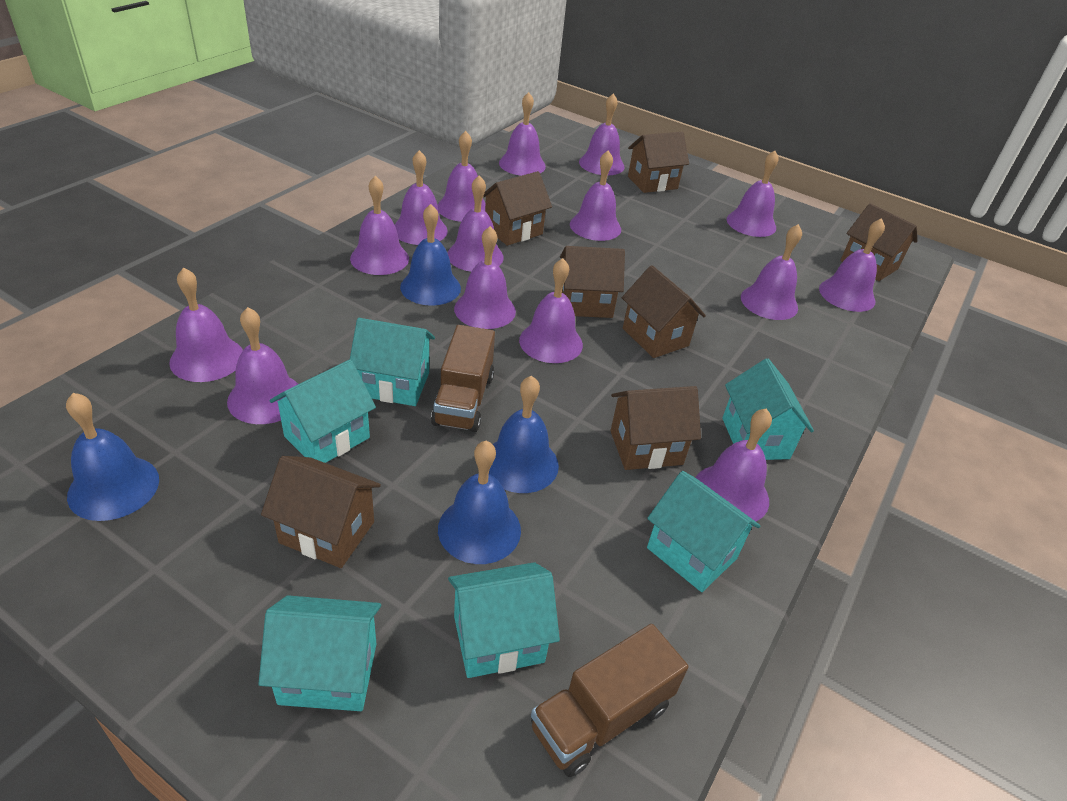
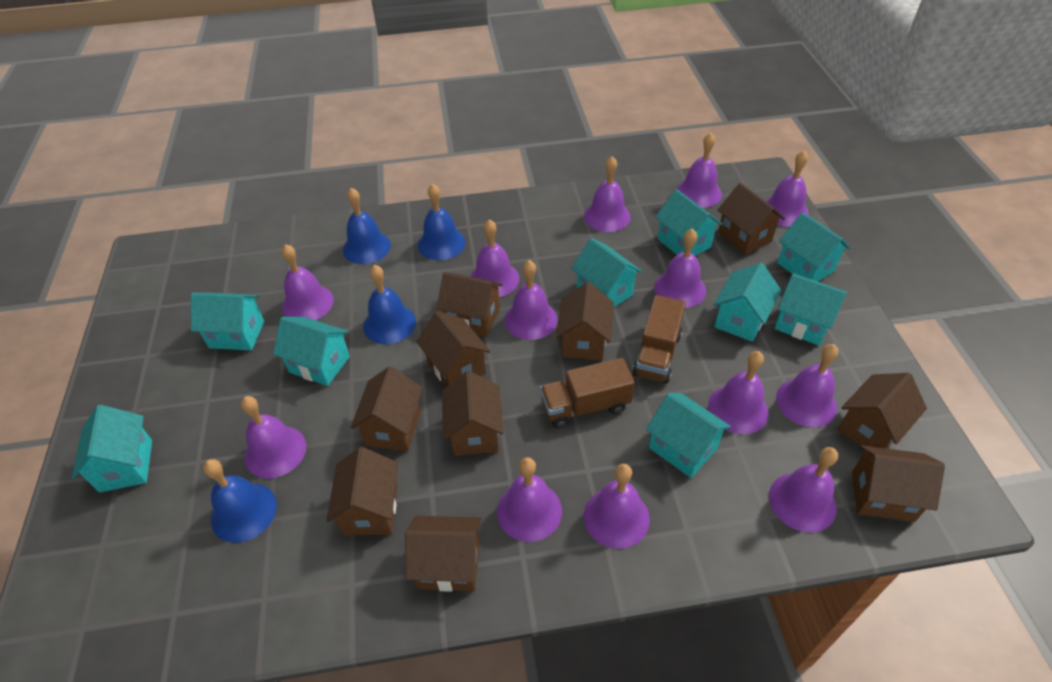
brown house: 7 -> 10
purple bell: 15 -> 13
turquoise house: 6 -> 9

